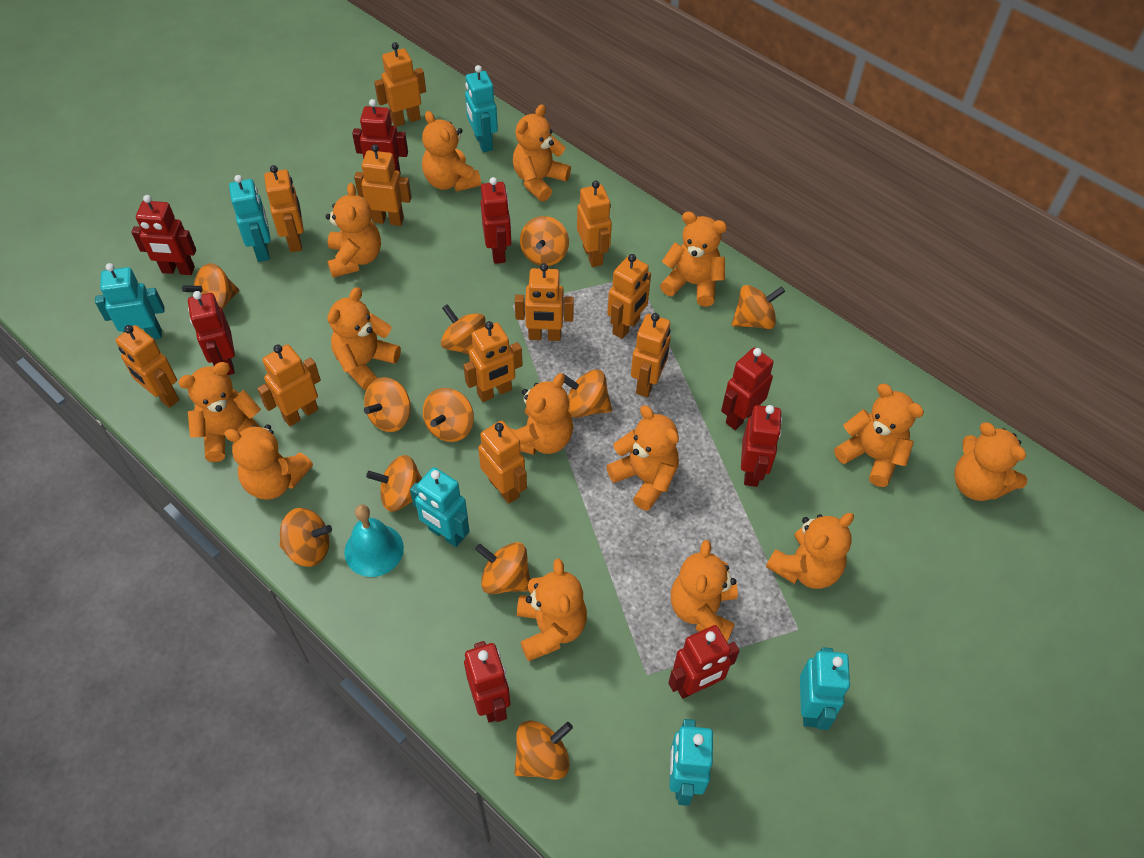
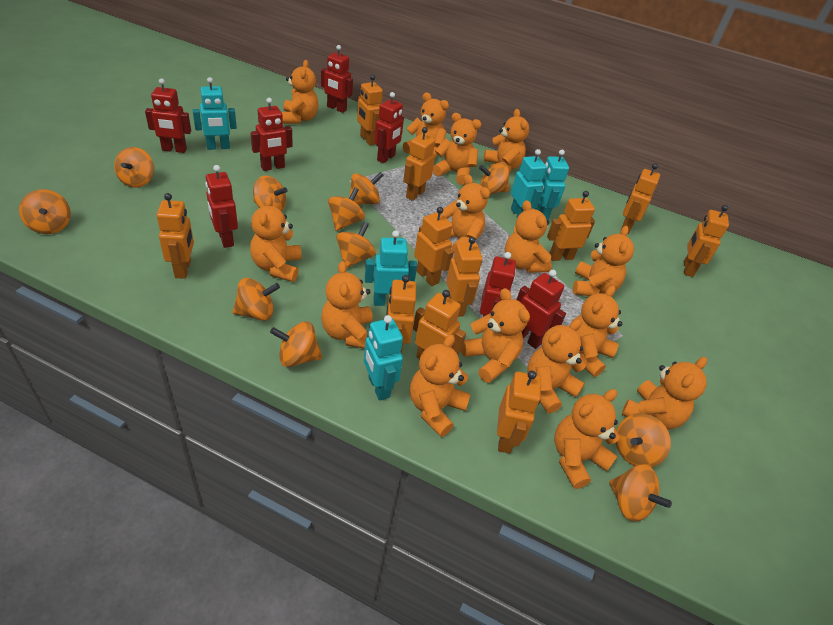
orange teddy bear: 14 -> 15
red robot: 8 -> 7
turquoise bell: 1 -> 0
turquoise robot: 6 -> 5

